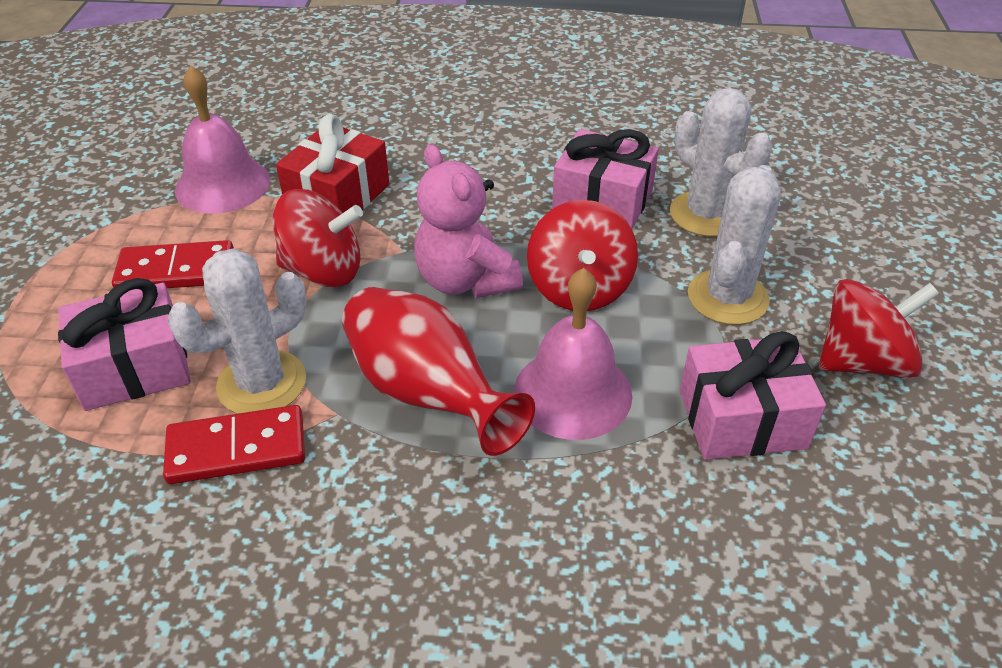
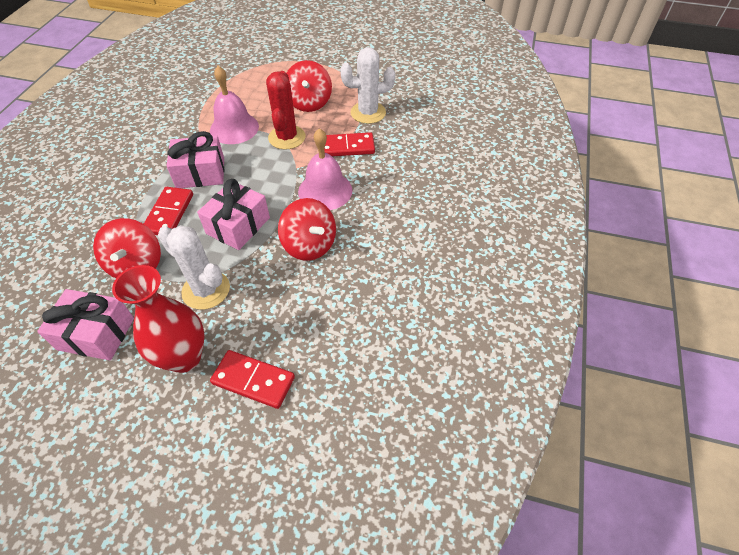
pink teddy bear: 1 -> 0
red cactus: 0 -> 1
red domino: 2 -> 3
red gift: 1 -> 0
white cactus: 3 -> 2

